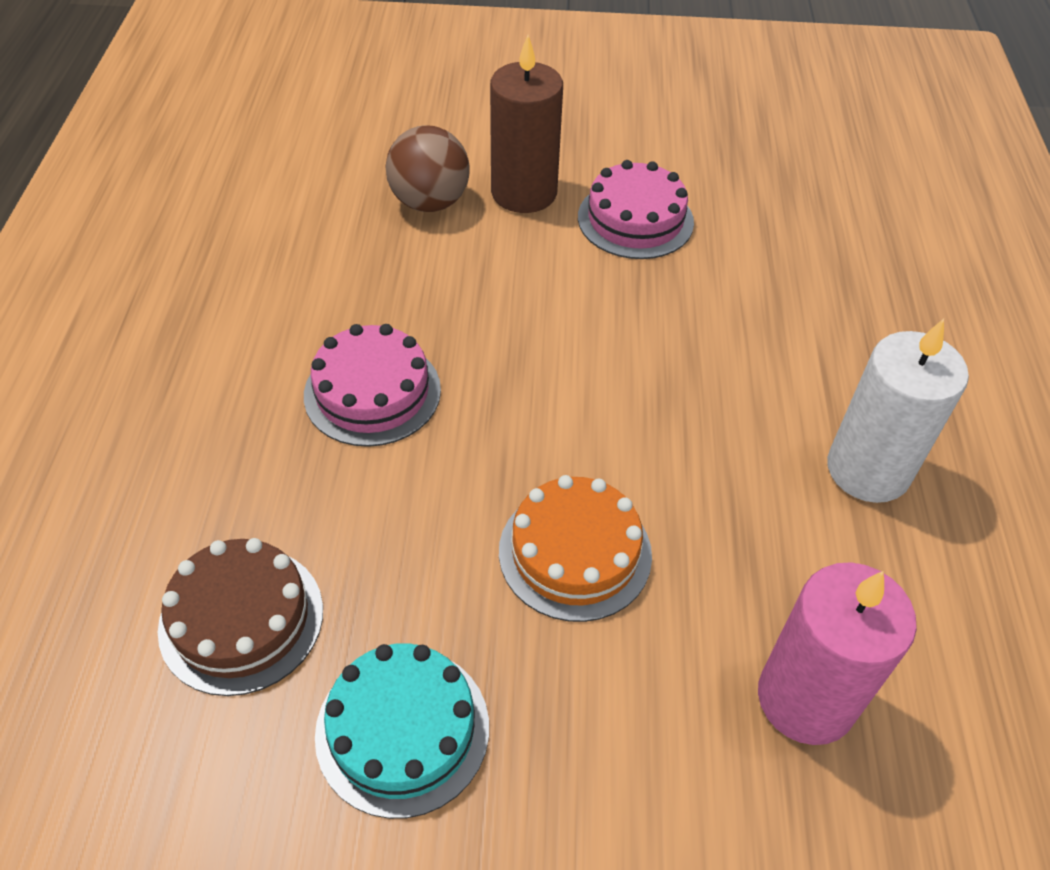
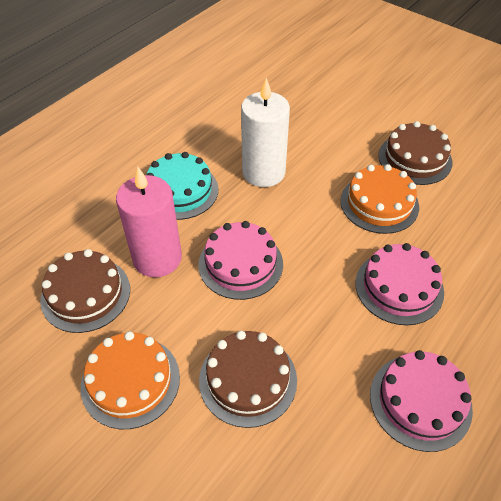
brown ball: 1 -> 0
brown cake: 1 -> 3
brown candle: 1 -> 0
orange cake: 1 -> 2
pink cake: 2 -> 3

